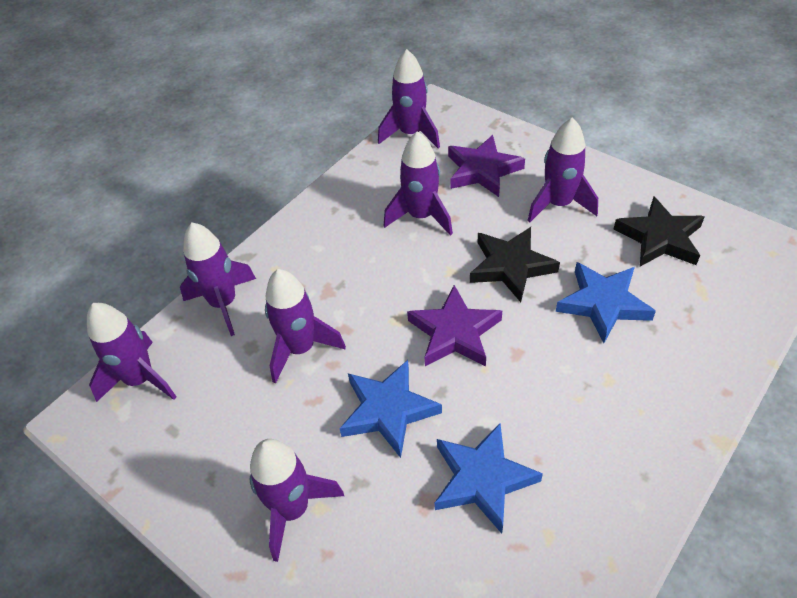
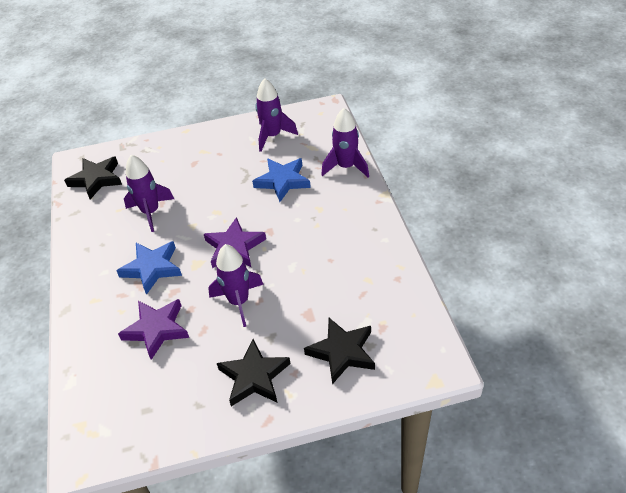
black star: 2 -> 3
blue star: 3 -> 2
purple rocket: 7 -> 4

